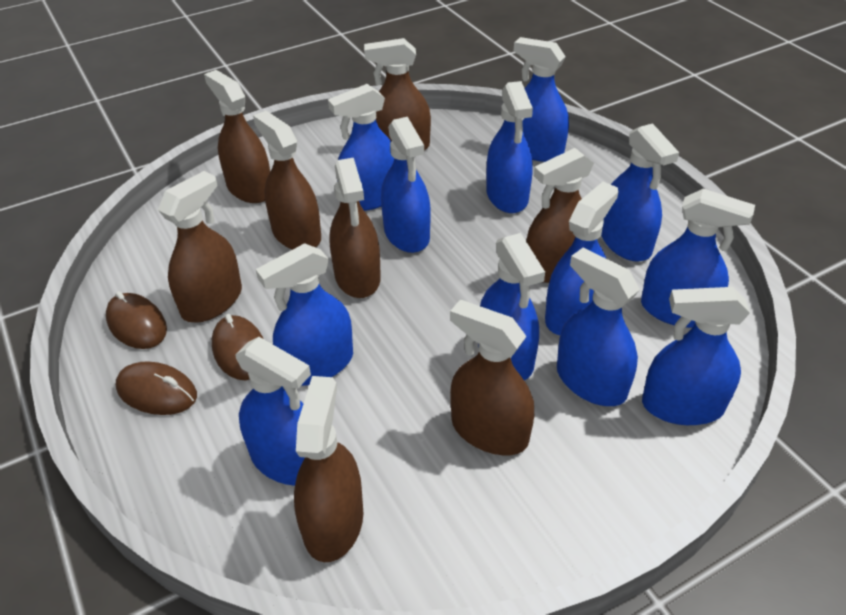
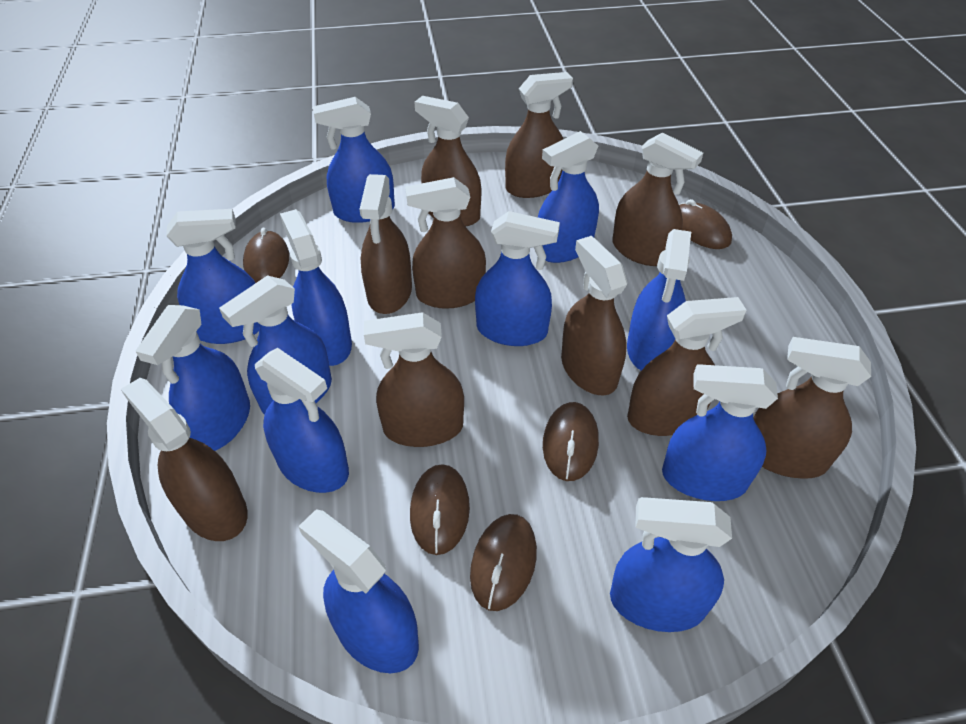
brown mouse: 3 -> 5
brown spray bottle: 8 -> 10

